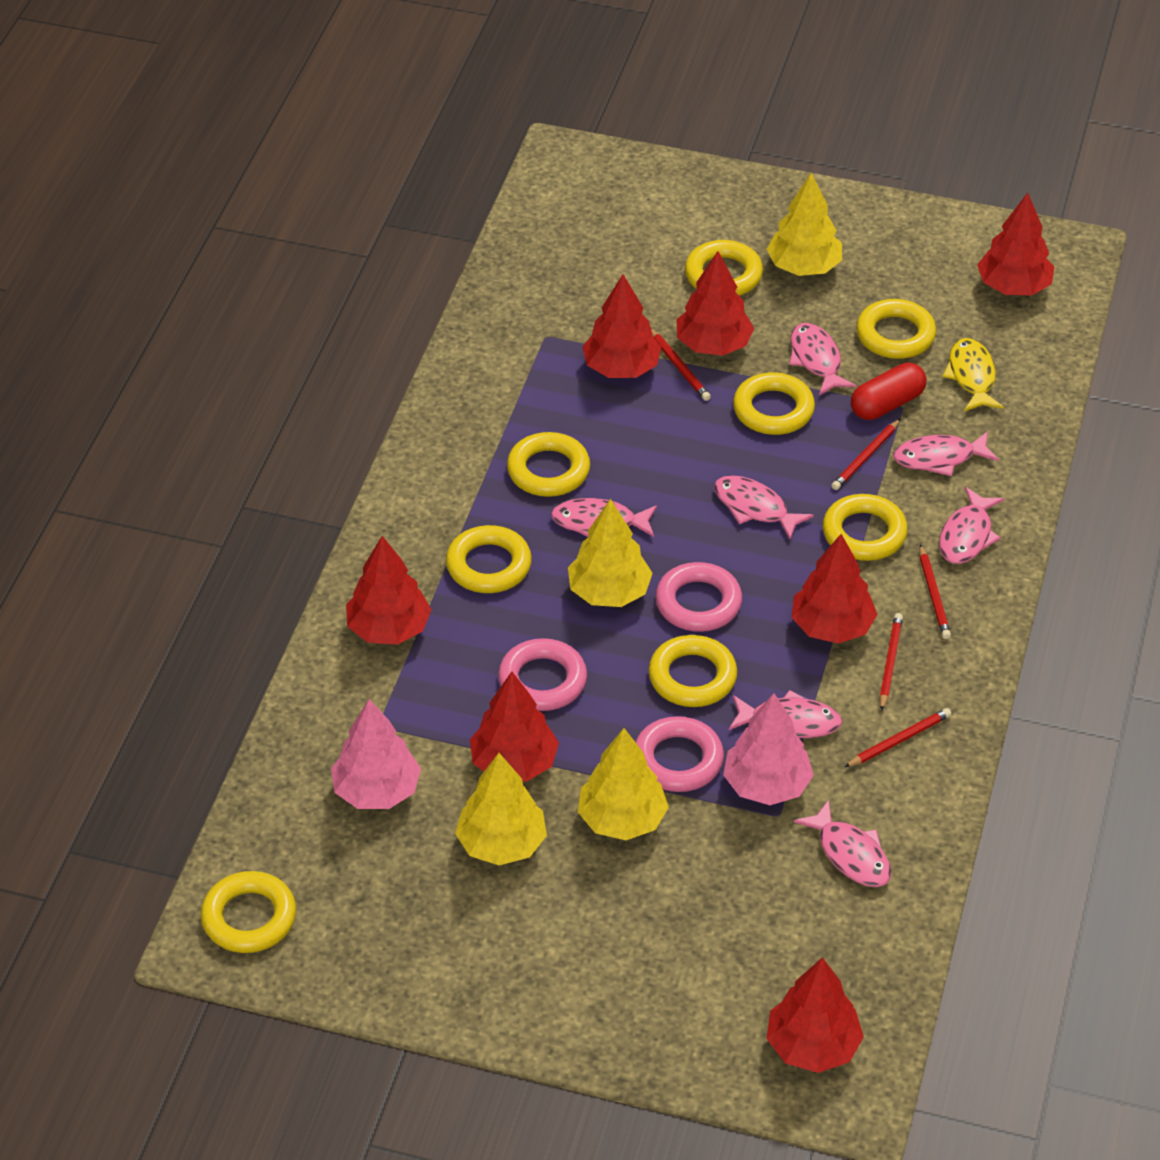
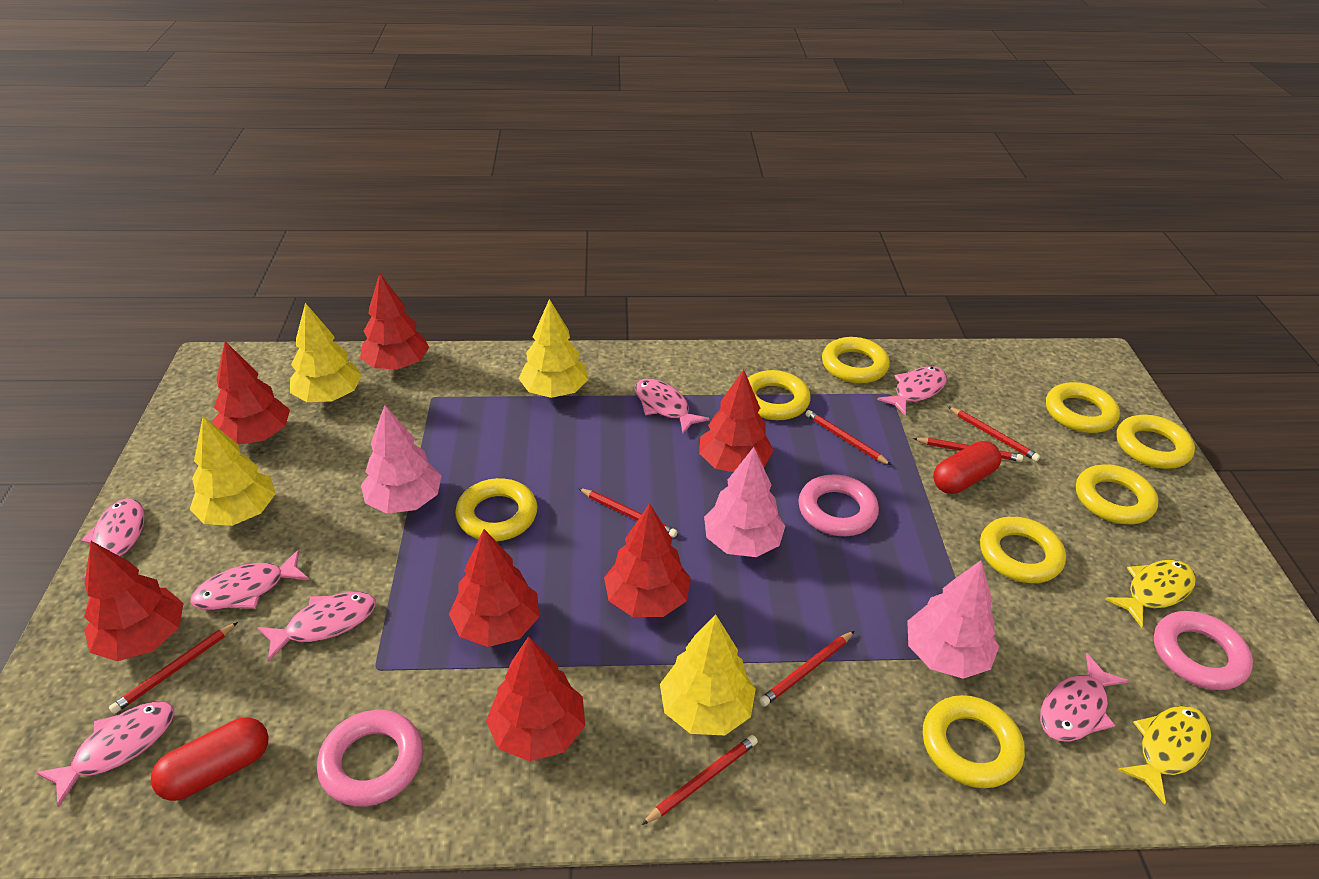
pink tree: 2 -> 3
red capsule: 1 -> 2
red pencil: 5 -> 7
yellow fish: 1 -> 2

